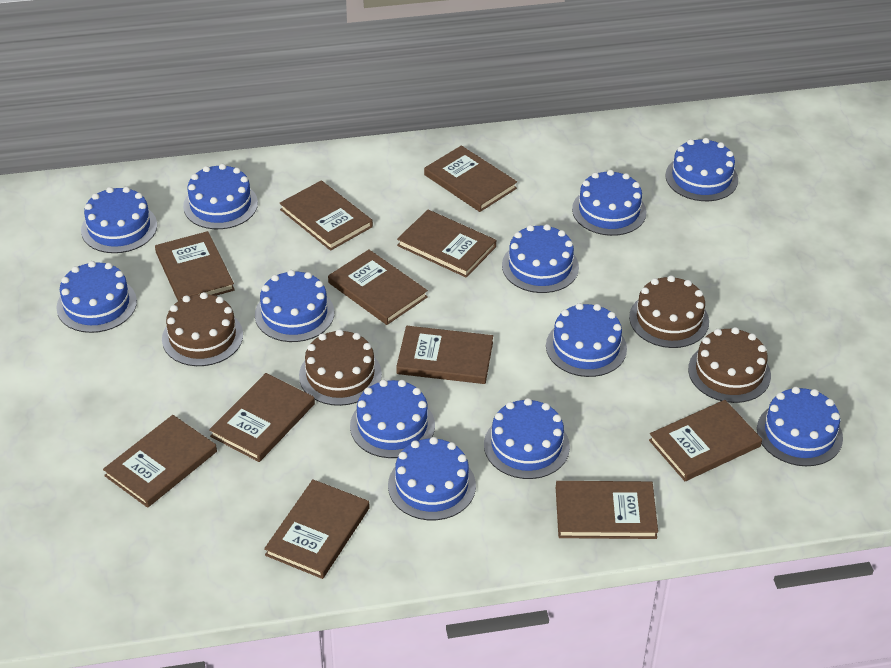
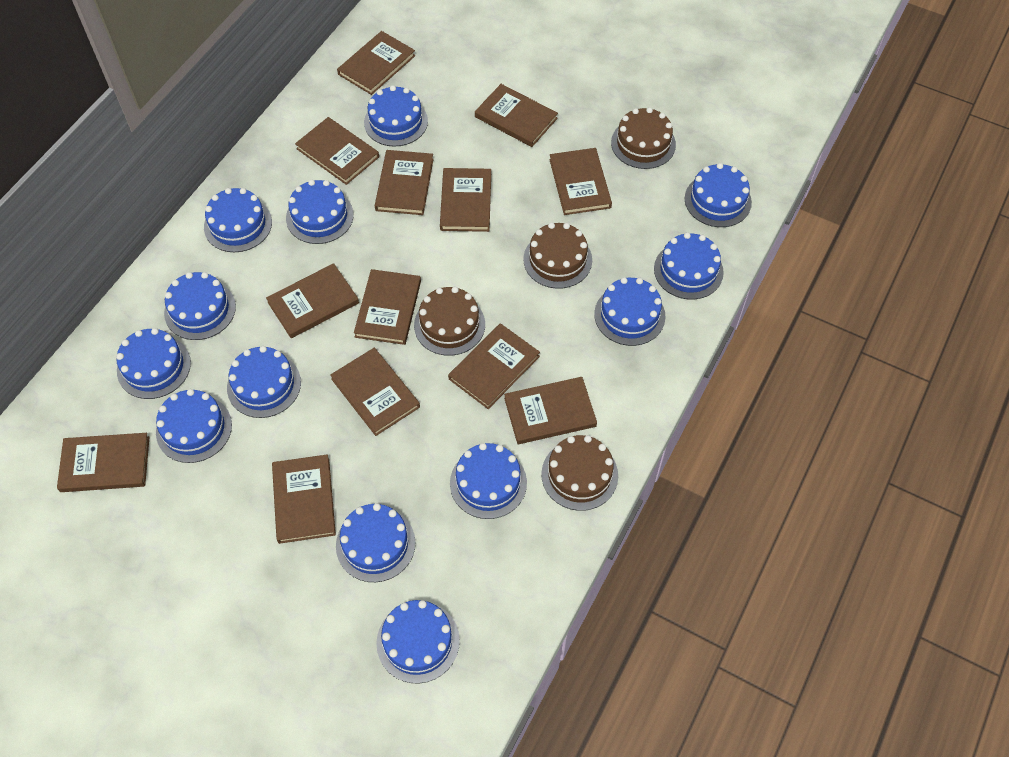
blue cake: 12 -> 13
brown book: 11 -> 13

